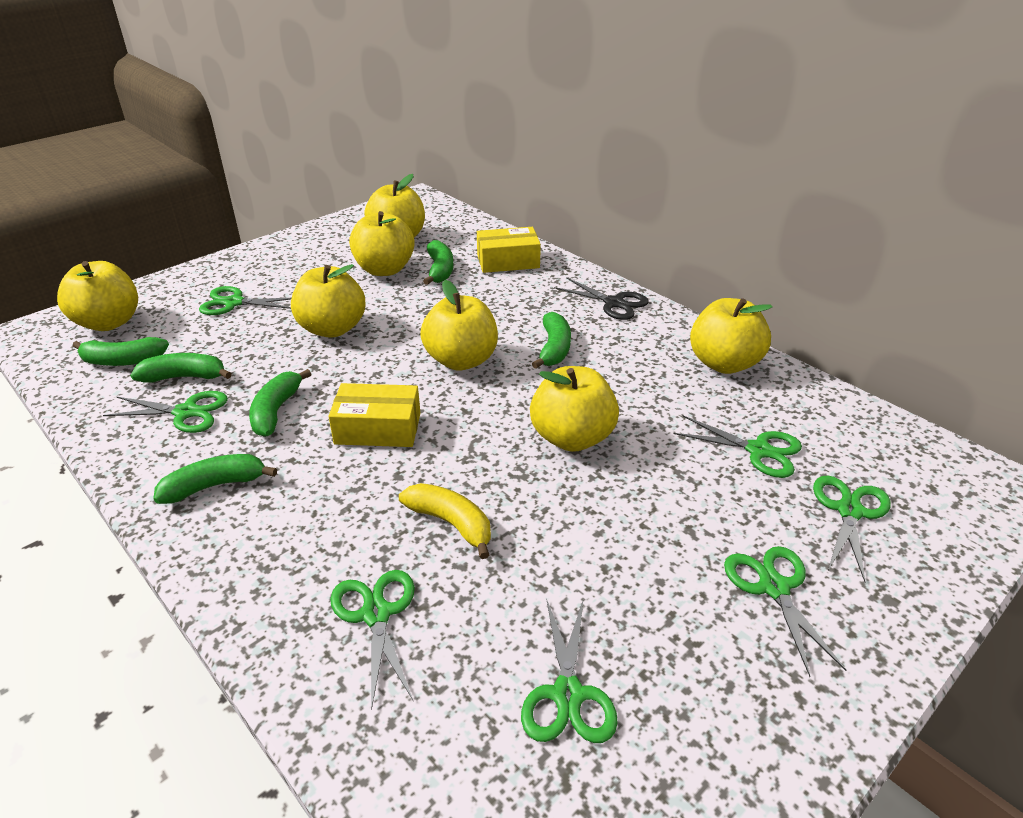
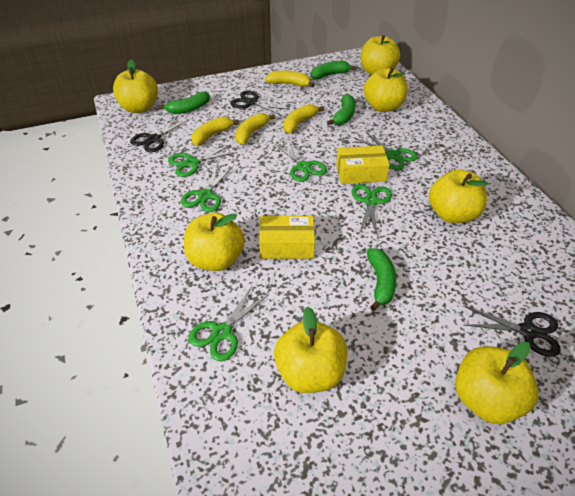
black scissors: 1 -> 3
green banana: 6 -> 4
green scissors: 7 -> 6
yellow banana: 1 -> 4

